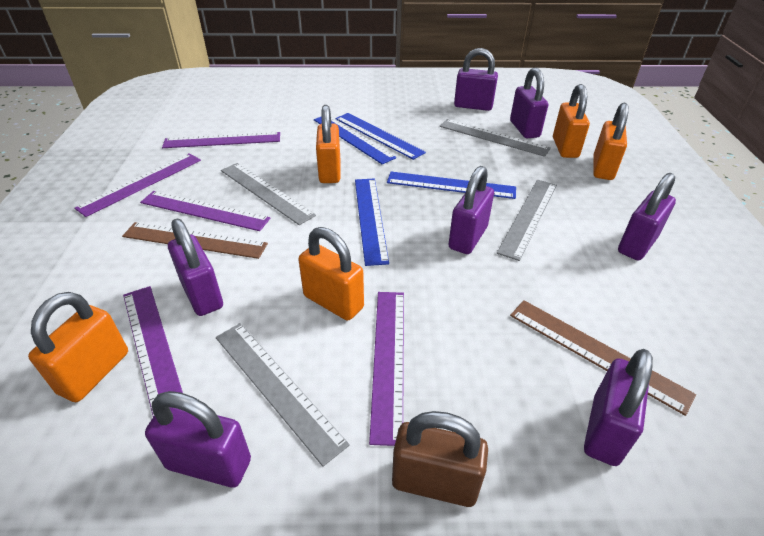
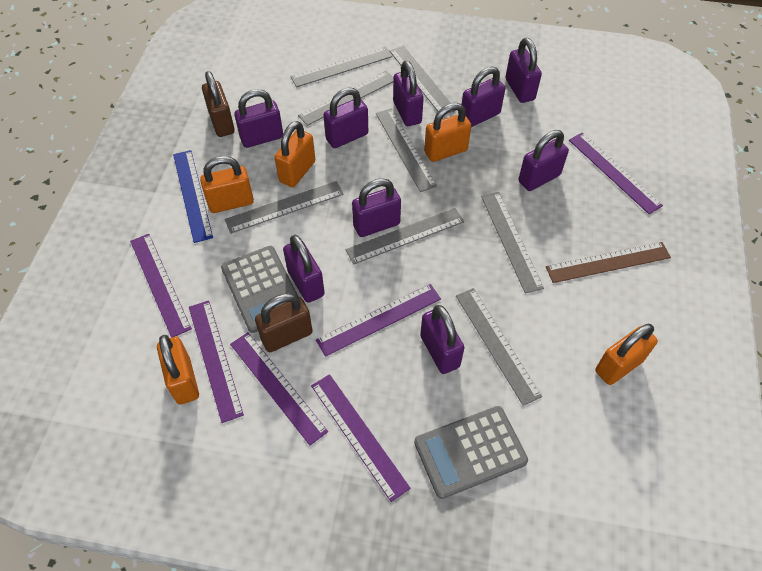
blue ruler: 4 -> 1
brown padlock: 1 -> 2
brown ruler: 2 -> 1
grey calculator: 0 -> 2
grey ruler: 4 -> 8
purple padlock: 7 -> 9
purple ruler: 5 -> 6

